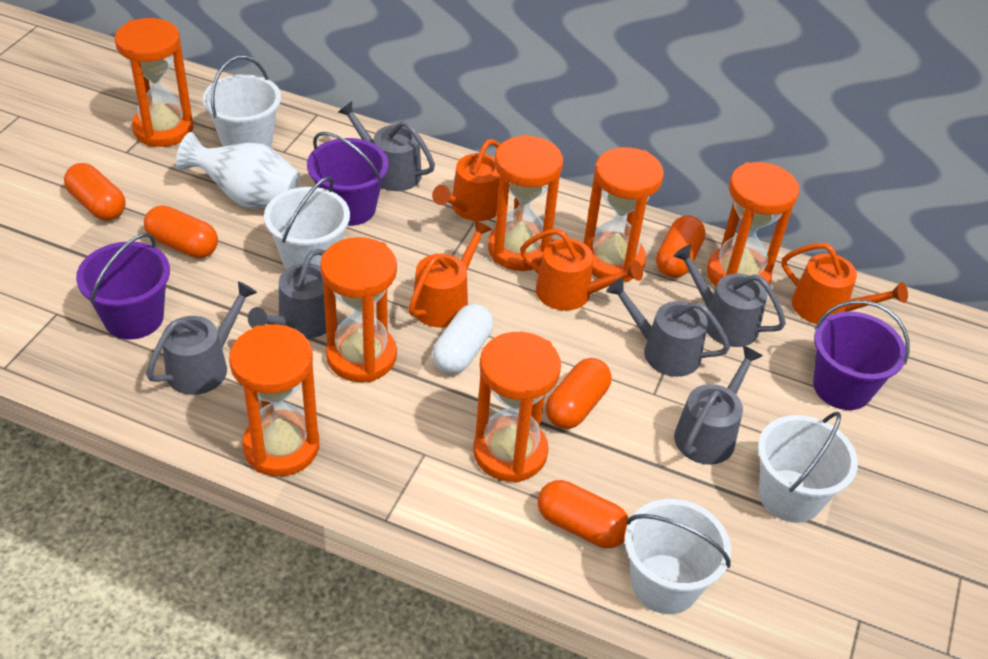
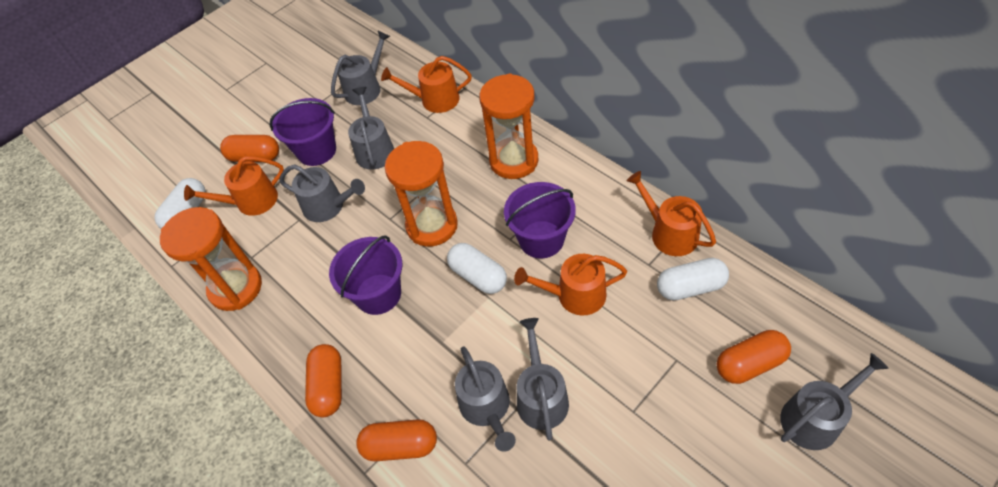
orange capsule: 5 -> 4
orange hourglass: 7 -> 3
white bucket: 4 -> 0
white capsule: 1 -> 3
white vase: 1 -> 0

